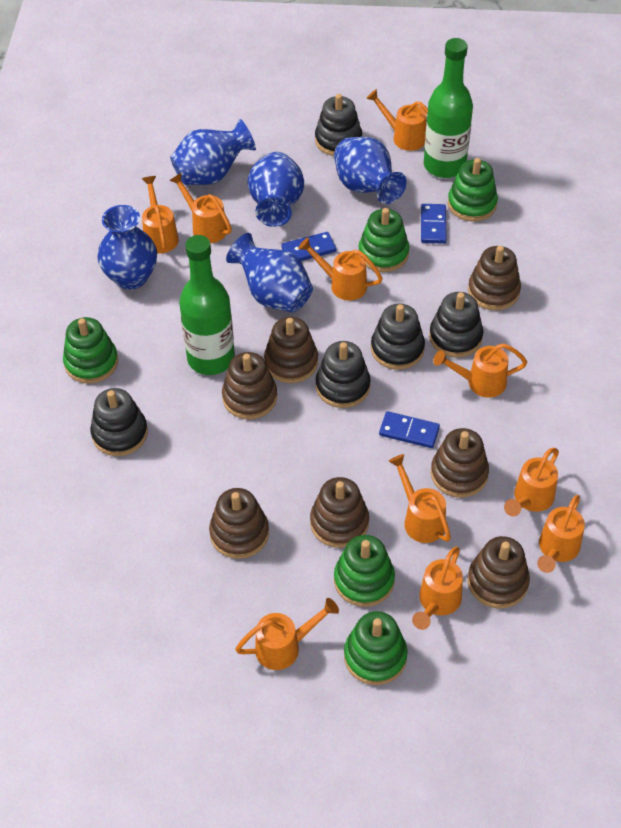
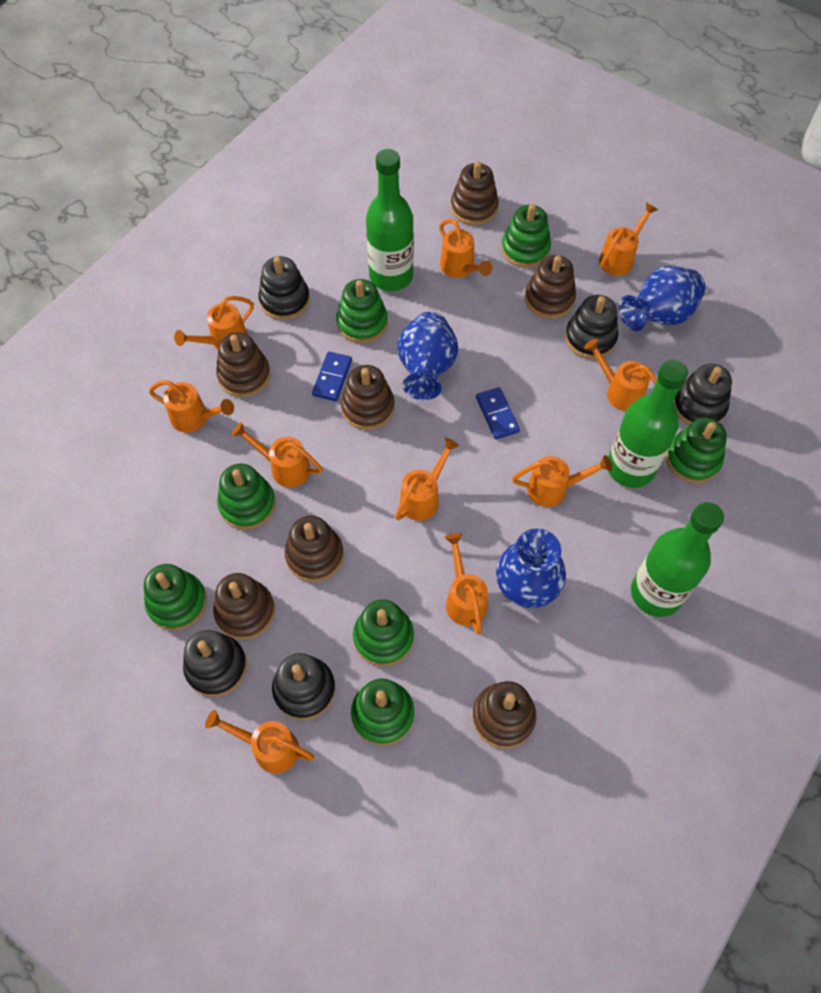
blue domino: 3 -> 2
blue vase: 5 -> 3
green bottle: 2 -> 3
green stacking toy: 5 -> 7

